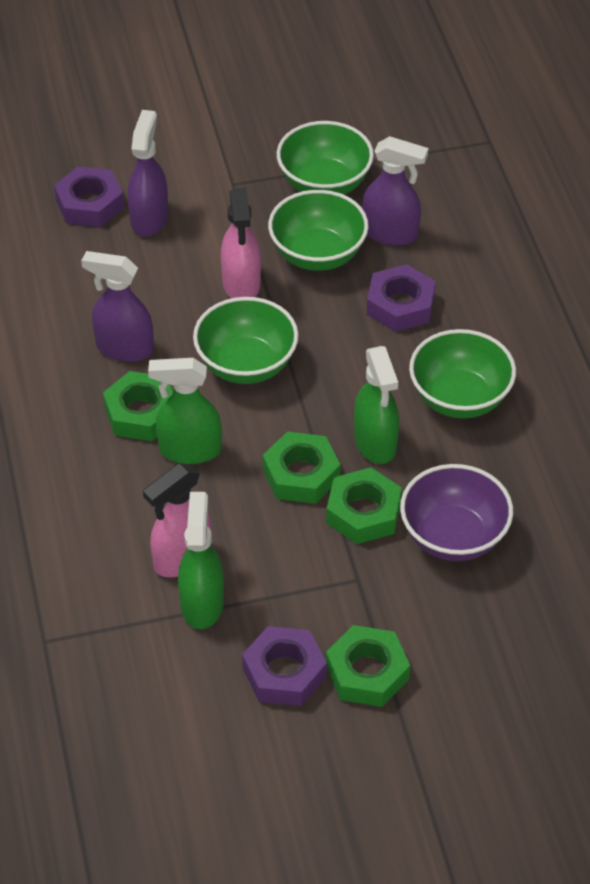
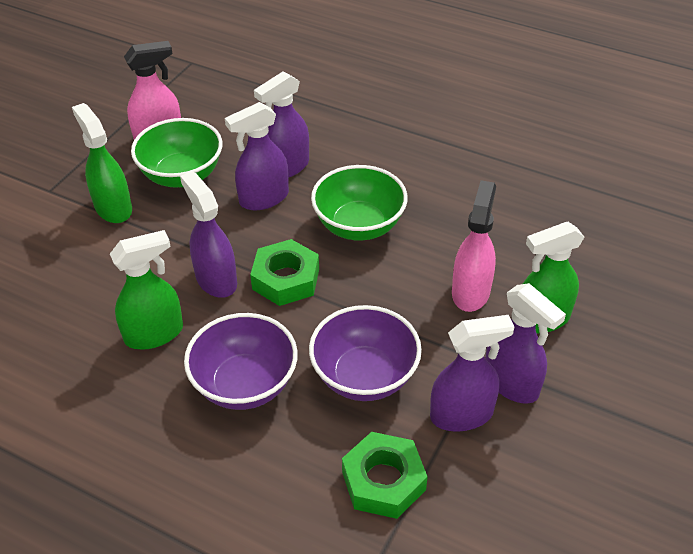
green bowl: 4 -> 2
green nut: 4 -> 2
purple bowl: 1 -> 2
purple nut: 3 -> 0
purple spray bottle: 3 -> 5

